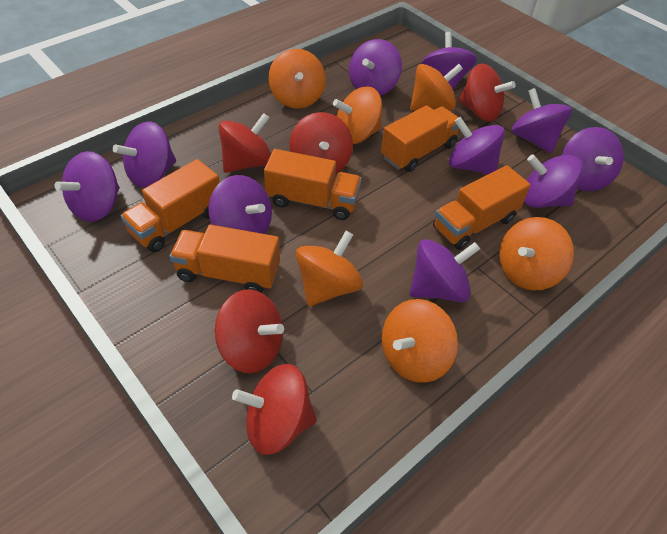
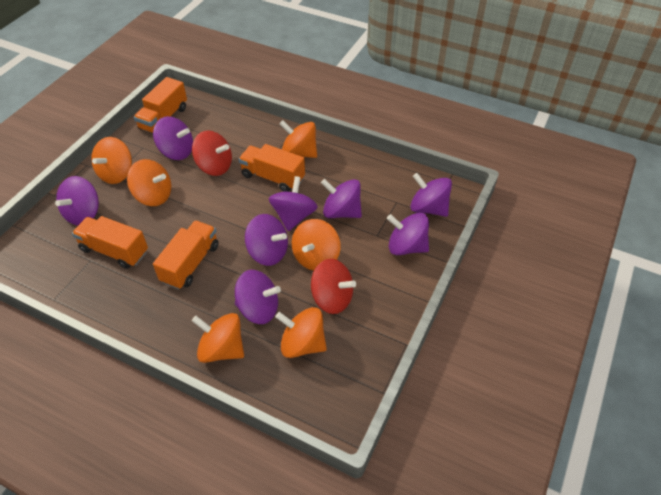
orange truck: 5 -> 4
purple spinning top: 10 -> 8
red spinning top: 5 -> 2

